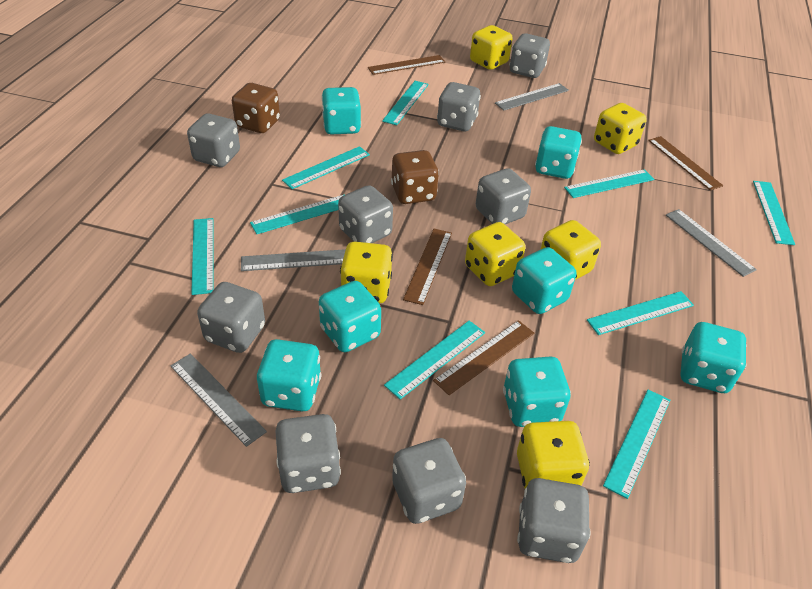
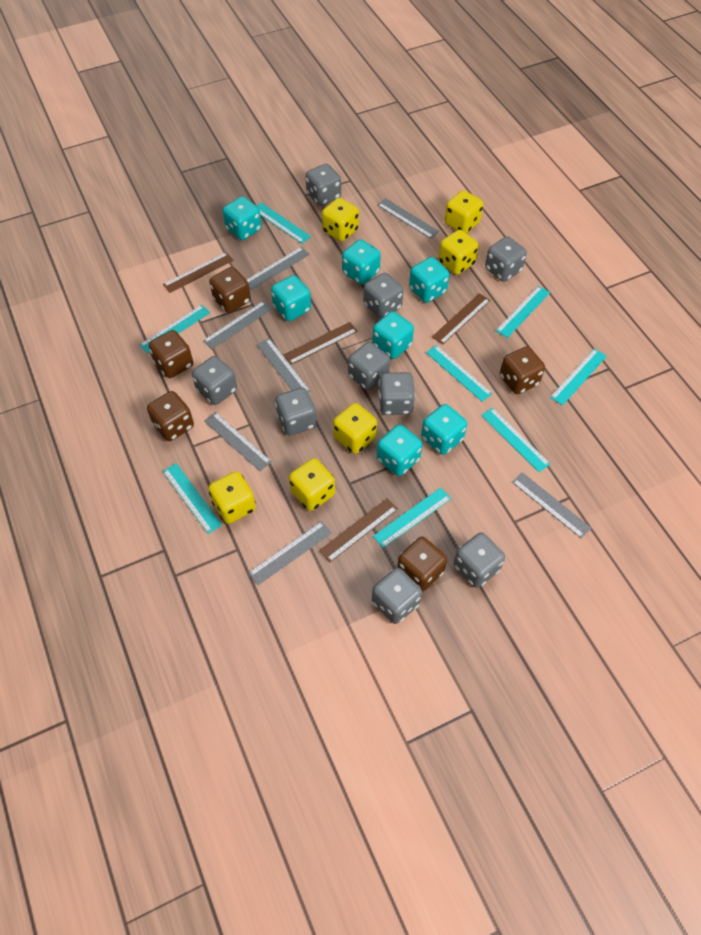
brown dice: 2 -> 5
grey ruler: 4 -> 7
turquoise ruler: 9 -> 8

